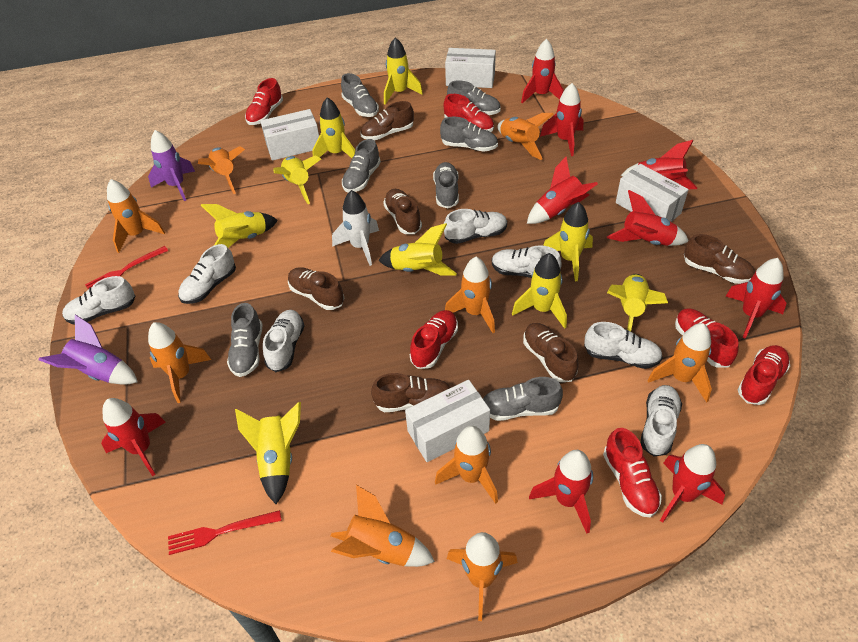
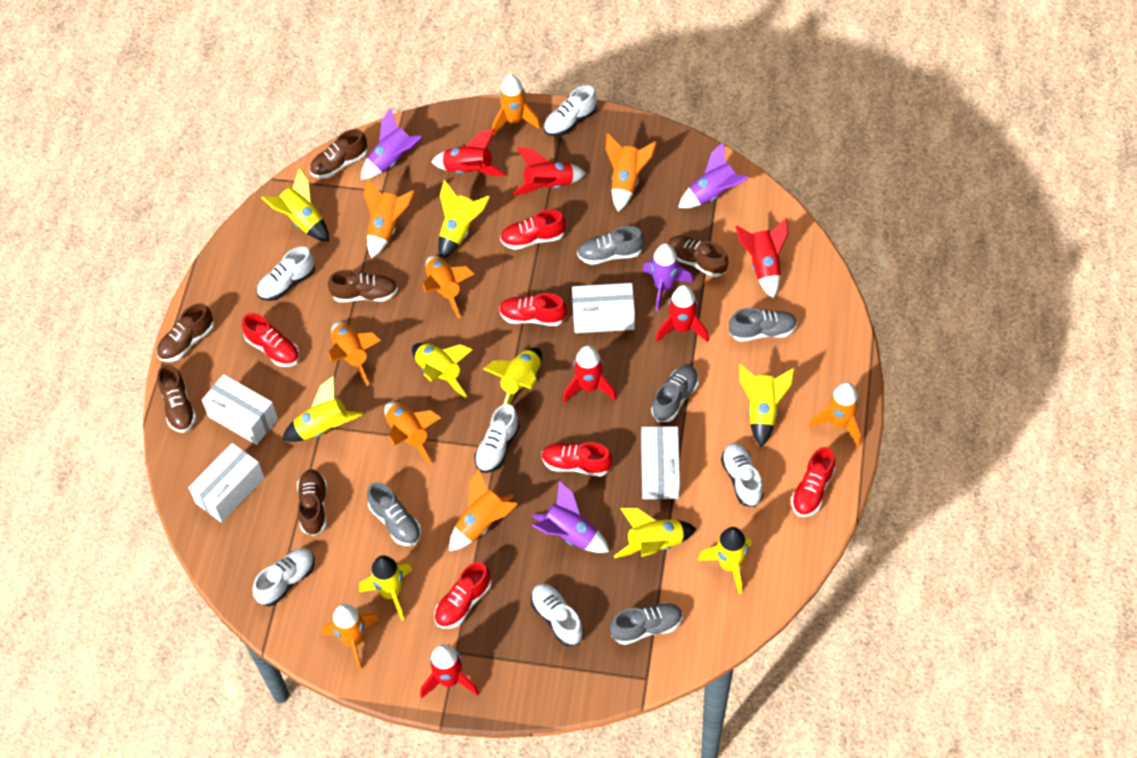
grey shoe: 7 -> 5
purple rocket: 2 -> 4
red fork: 2 -> 0
red rocket: 9 -> 6
white rocket: 1 -> 0
white shoe: 7 -> 6

